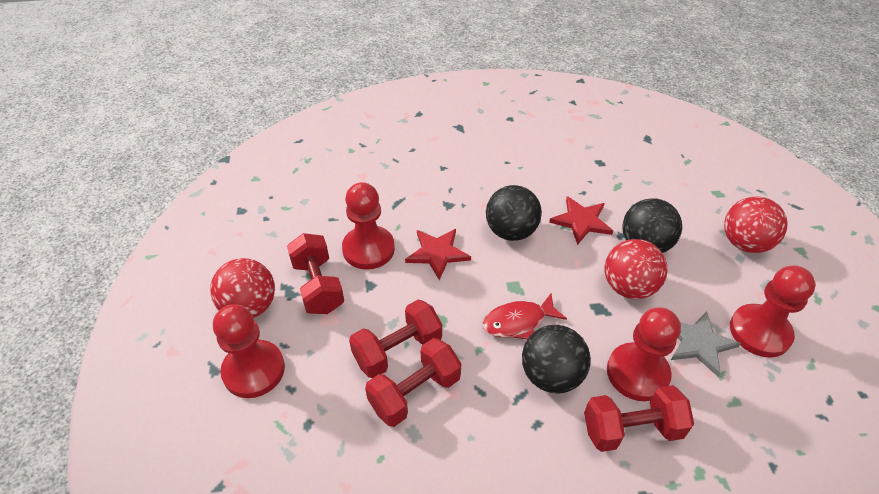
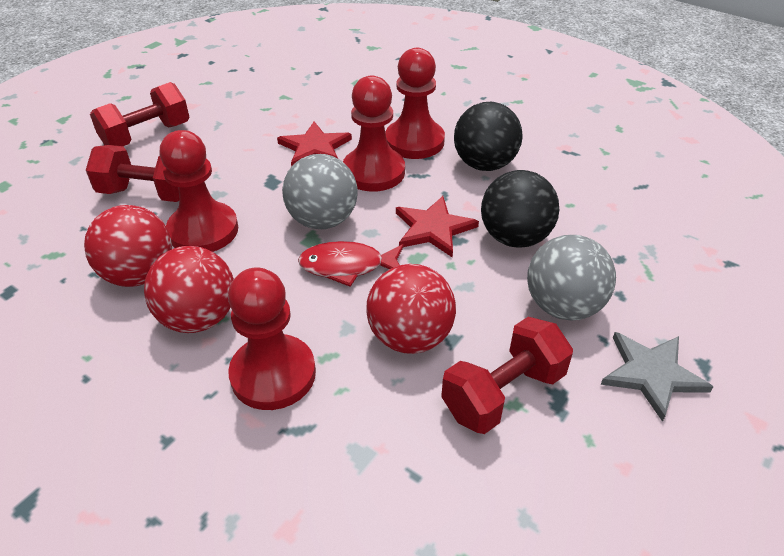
black ball: 3 -> 2
grey ball: 0 -> 2
red dumbbell: 4 -> 3

